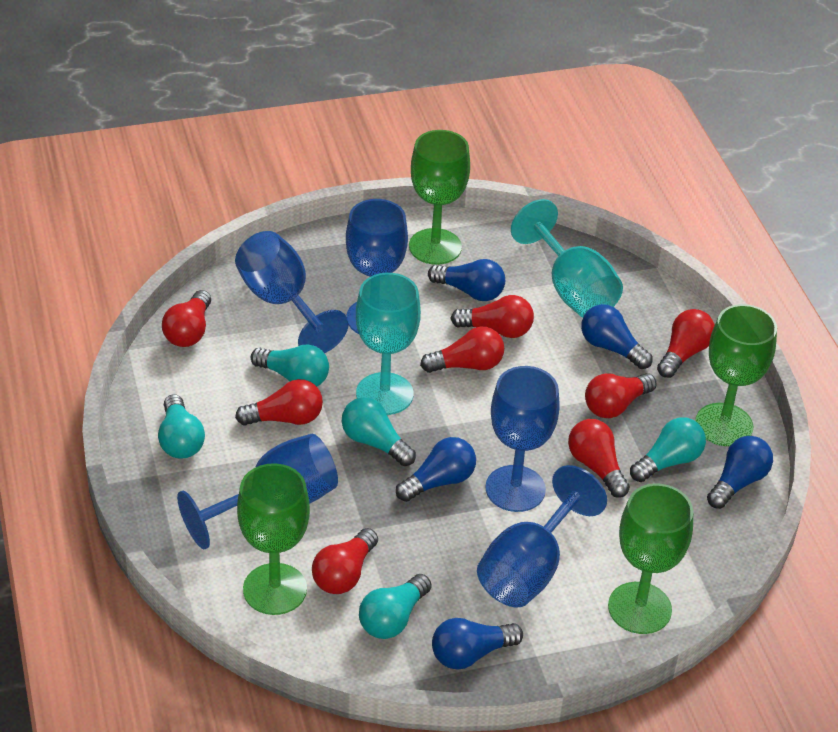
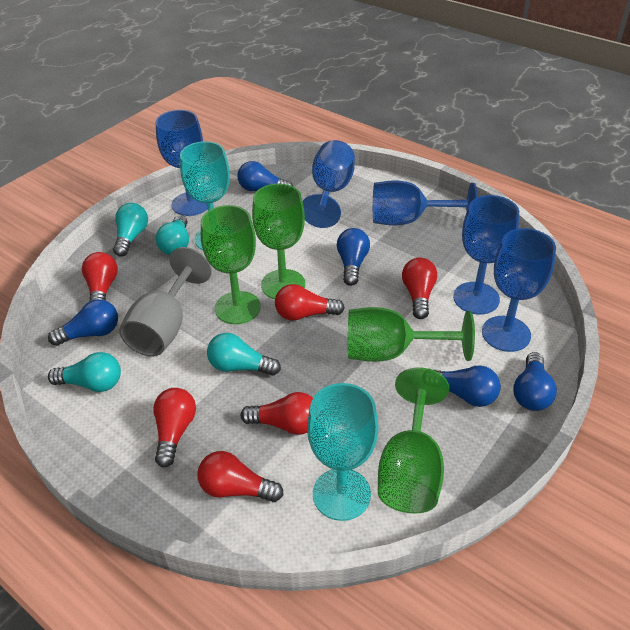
grey goblet: 0 -> 1
red light bulb: 8 -> 6
turquoise light bulb: 5 -> 4

